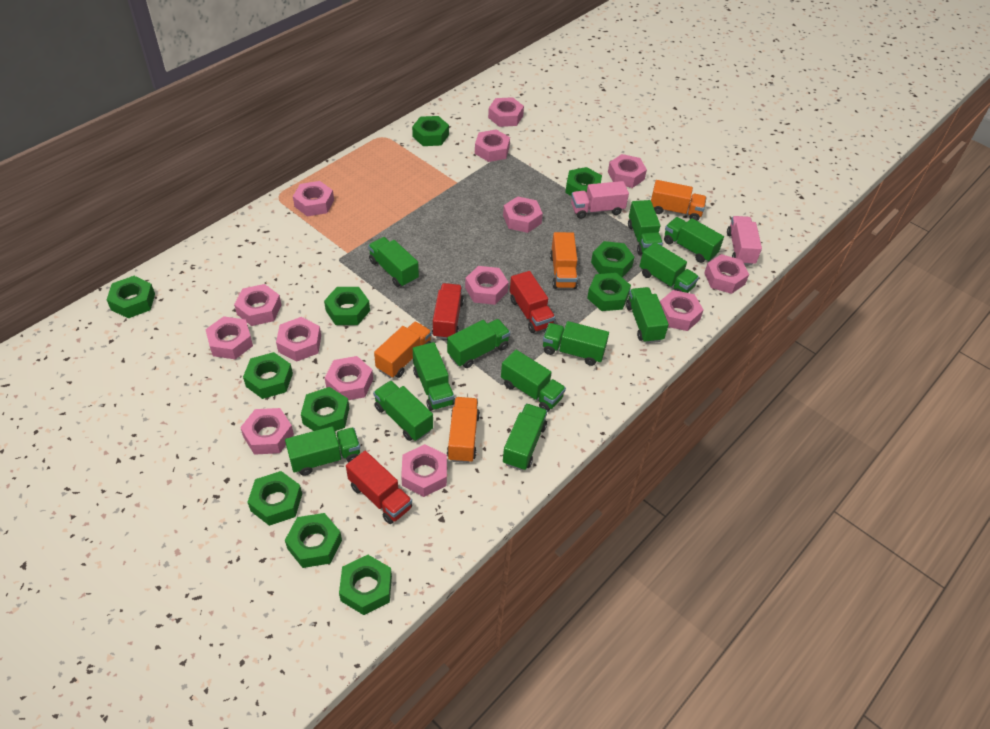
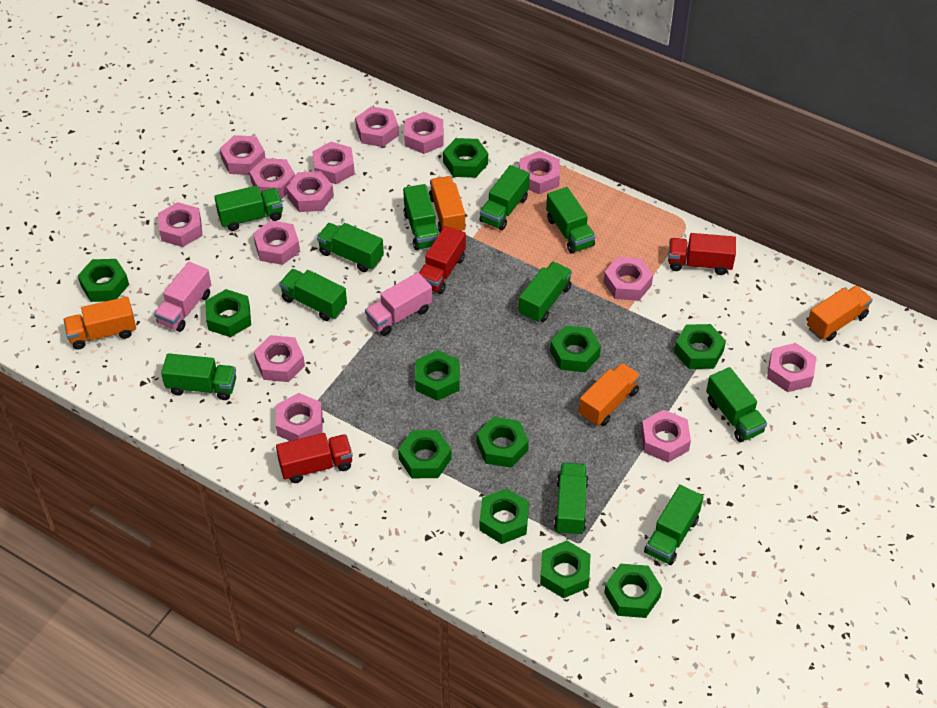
green truck: 12 -> 11

